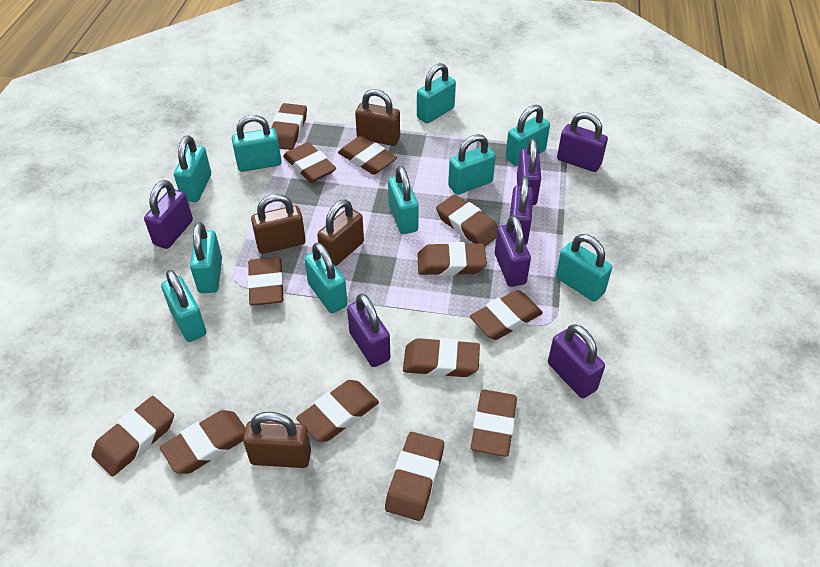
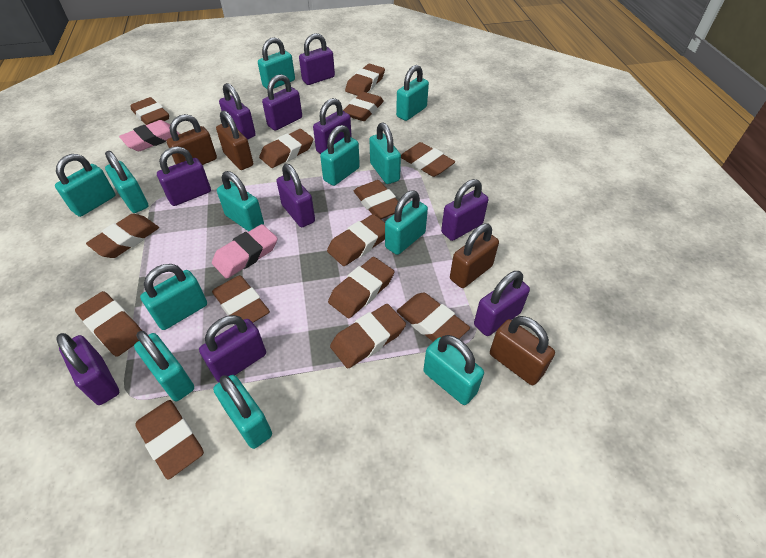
brown eraser: 13 -> 14
pink eraser: 0 -> 2
purple padlock: 7 -> 10
turquoise padlock: 10 -> 12

